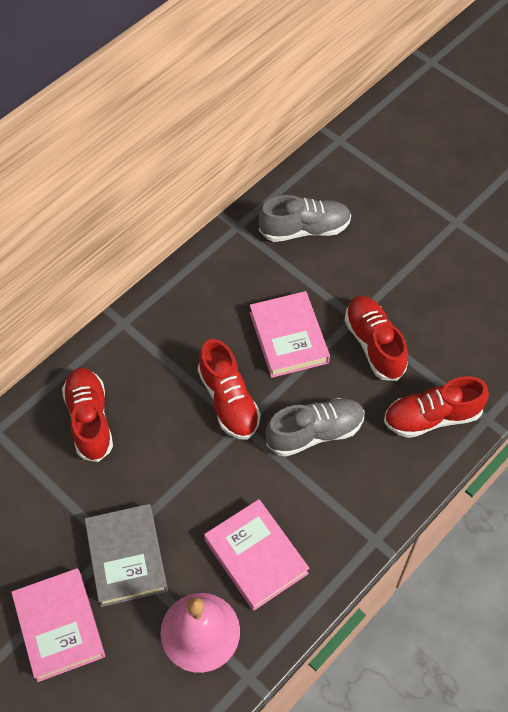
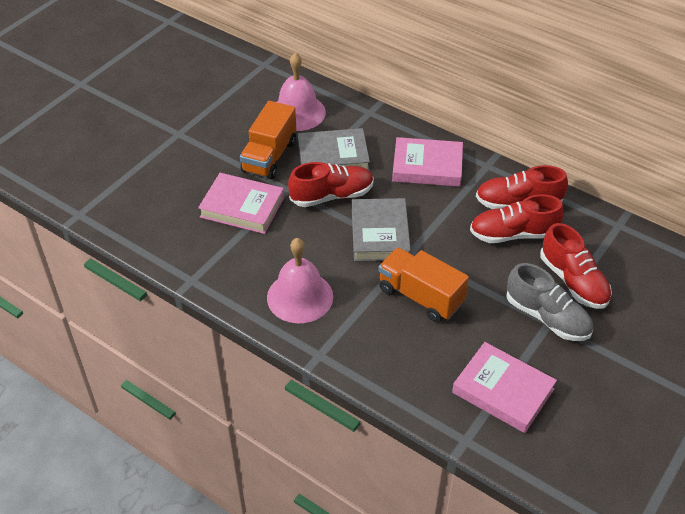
grey book: 1 -> 2
grey shoe: 2 -> 1
orange truck: 0 -> 2
pink bell: 1 -> 2

